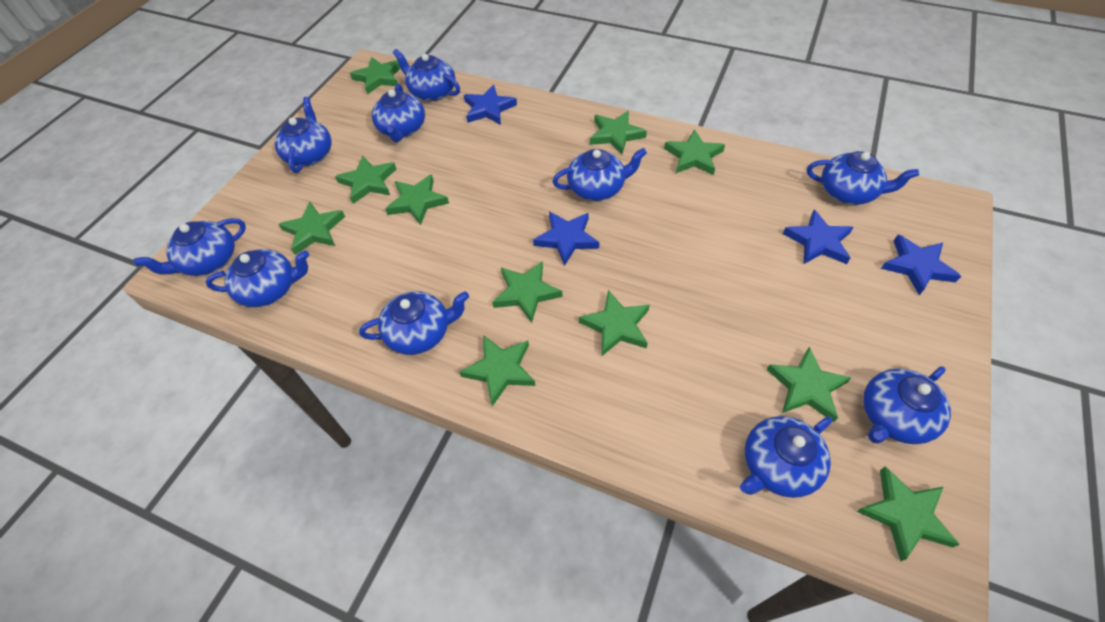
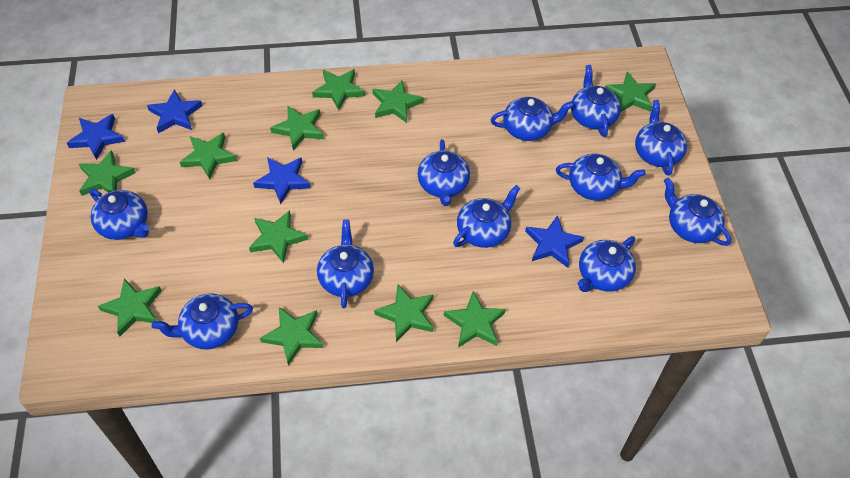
blue teapot: 10 -> 11

